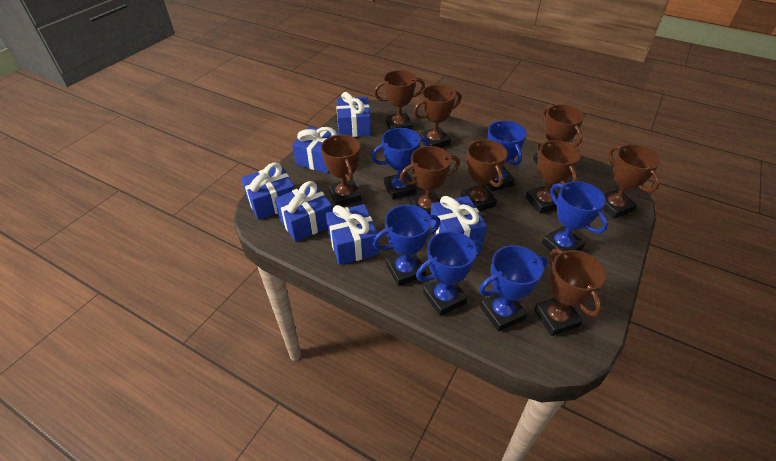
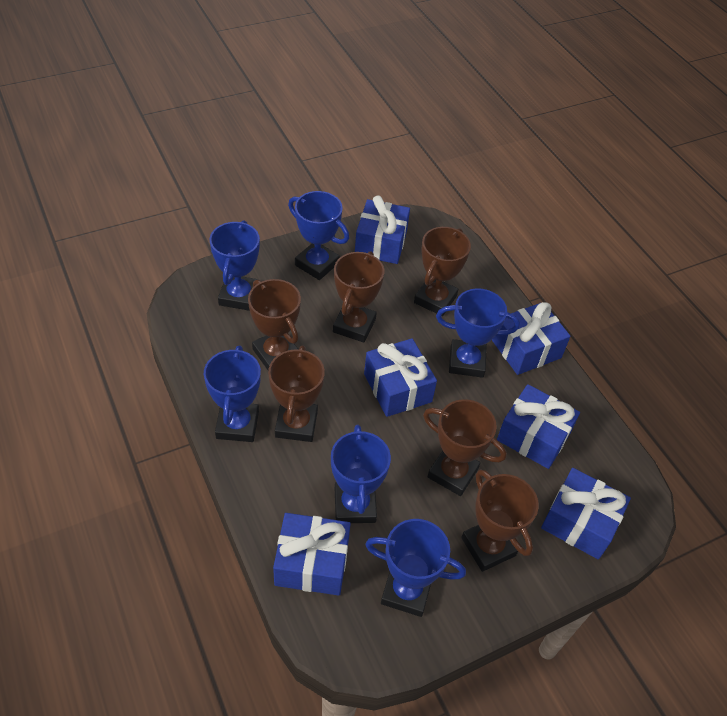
brown trophy: 9 -> 6

